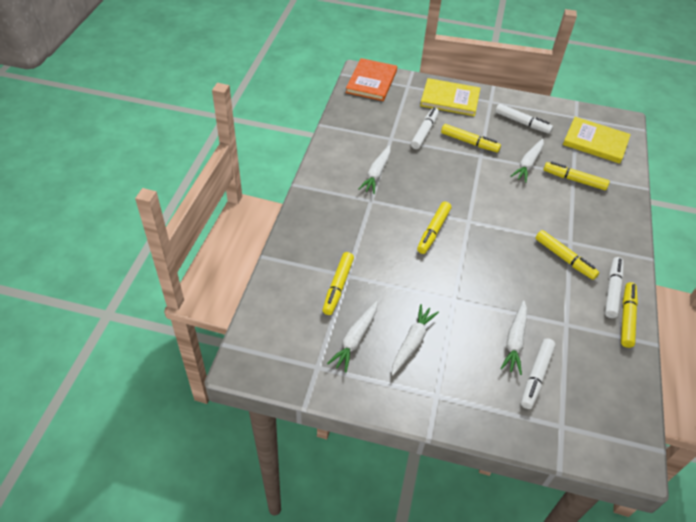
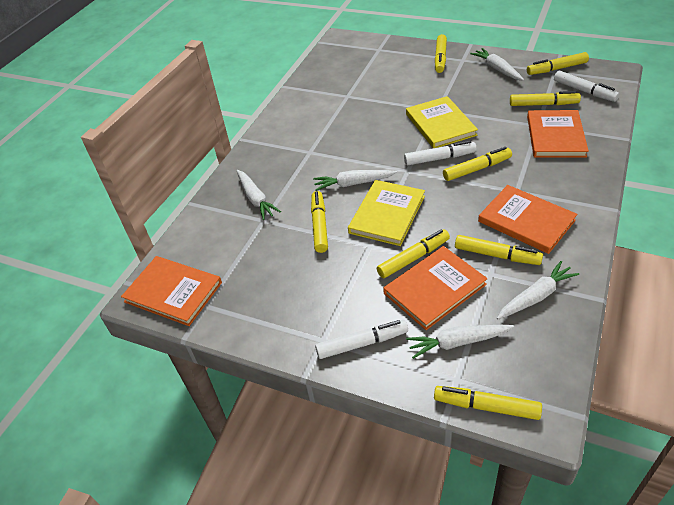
orange book: 1 -> 4
white marker: 4 -> 3
yellow marker: 6 -> 8

